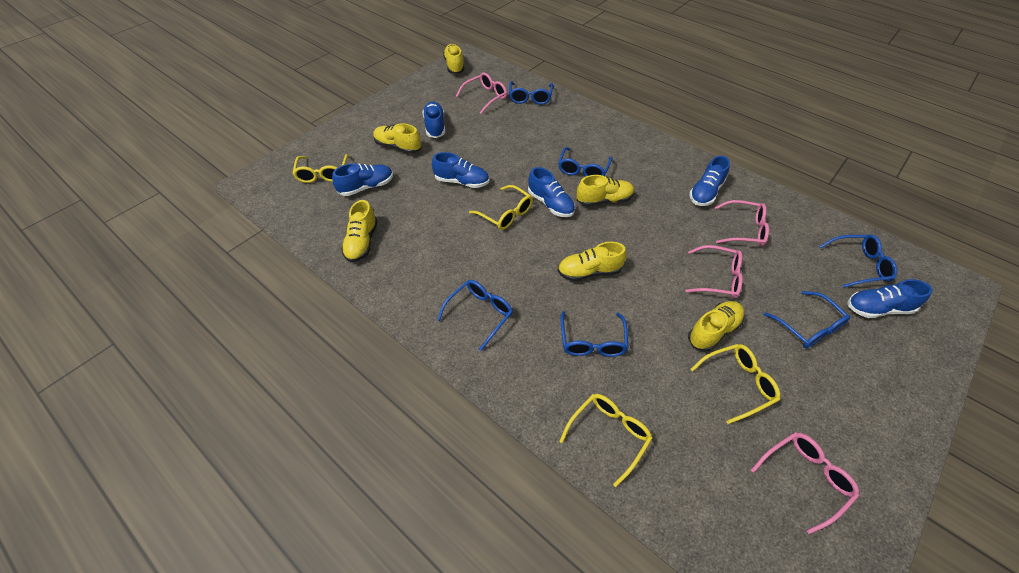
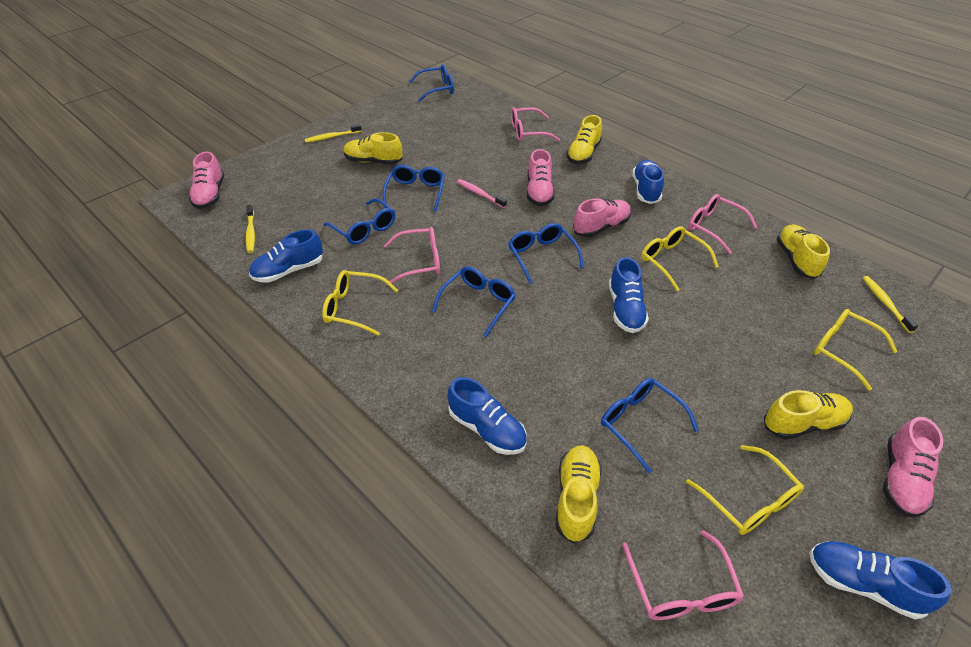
blue shoe: 6 -> 5
pink shoe: 0 -> 4
pink toothbrush: 0 -> 1
yellow shoe: 6 -> 5
yellow toothbrush: 0 -> 3

